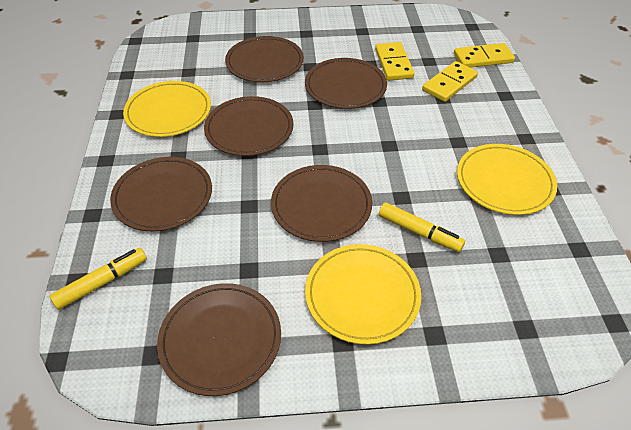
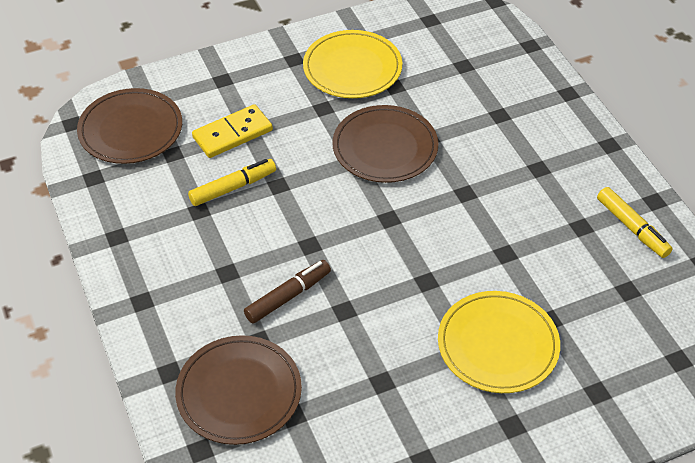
brown marker: 0 -> 1
brown plate: 6 -> 3
yellow domino: 3 -> 1
yellow plate: 3 -> 2

